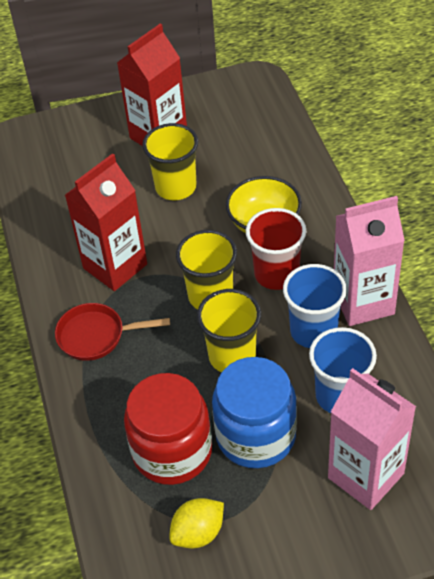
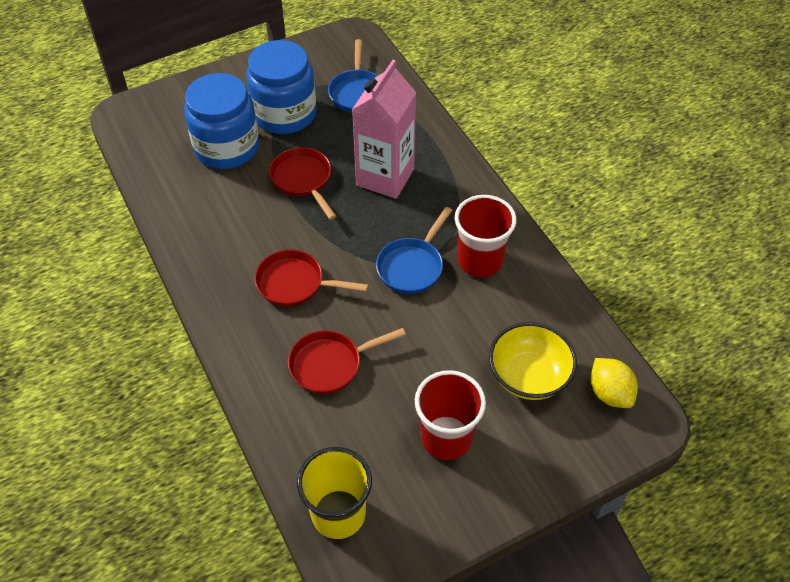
blue cup: 2 -> 0
blue jar: 1 -> 2
blue pan: 0 -> 2
pink carton: 2 -> 1
red carton: 2 -> 0
red cup: 1 -> 2
red jar: 1 -> 0
red pan: 1 -> 3
yellow cup: 3 -> 1

